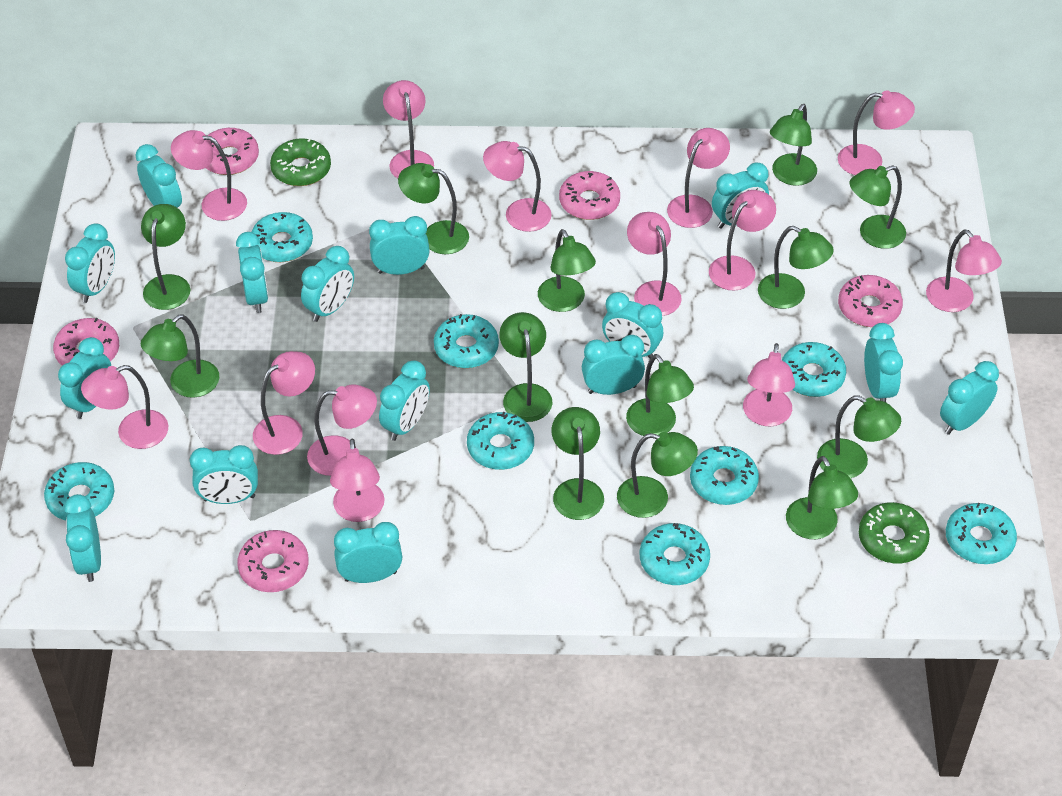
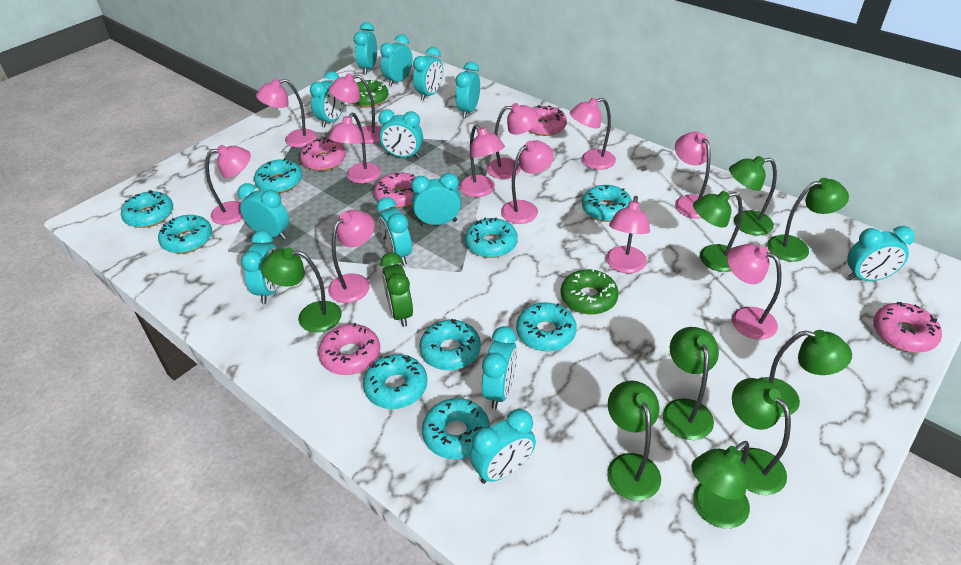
green clock: 0 -> 1
green lamp: 13 -> 9
pink lamp: 13 -> 12
turquoise clock: 15 -> 13
turquoise donut: 8 -> 9

